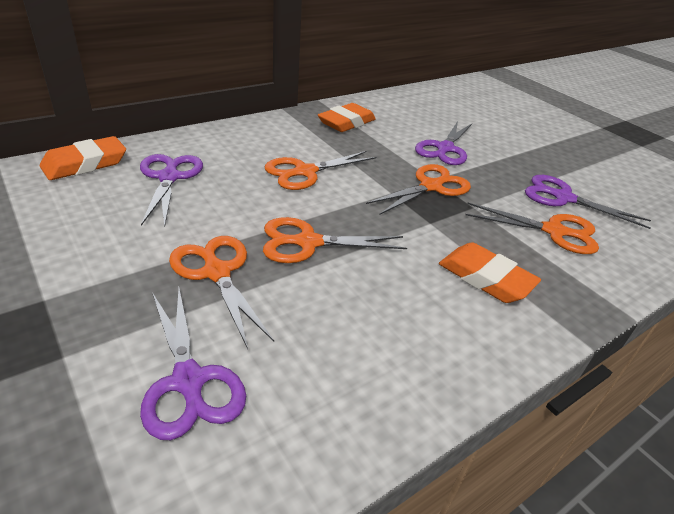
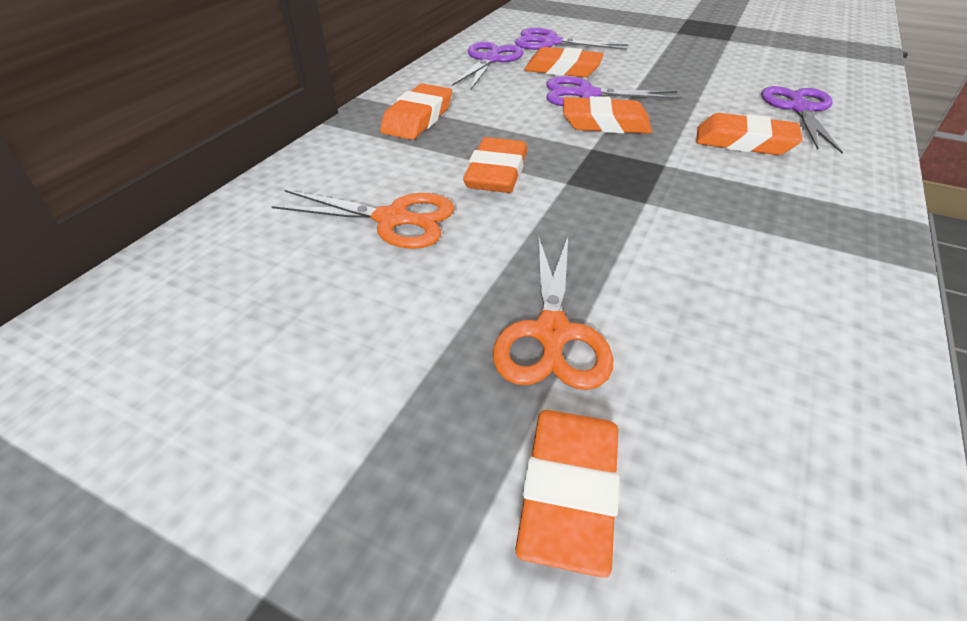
orange eraser: 3 -> 6
orange scissors: 5 -> 2

